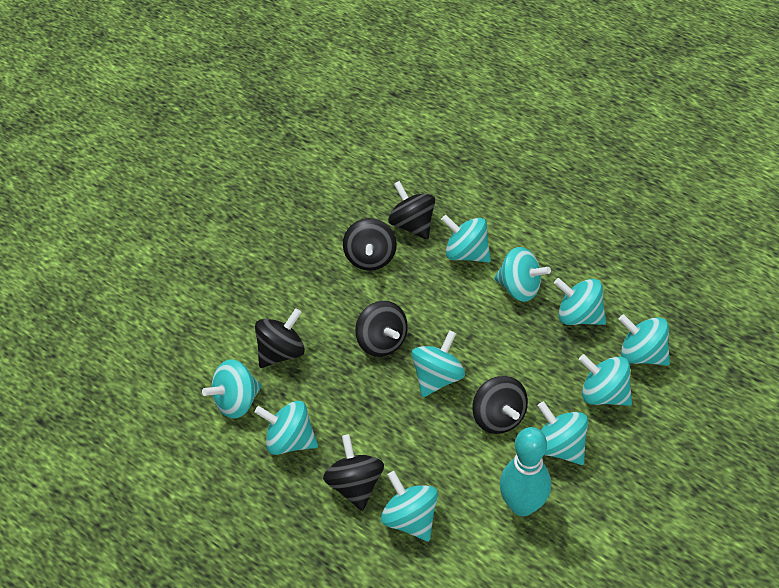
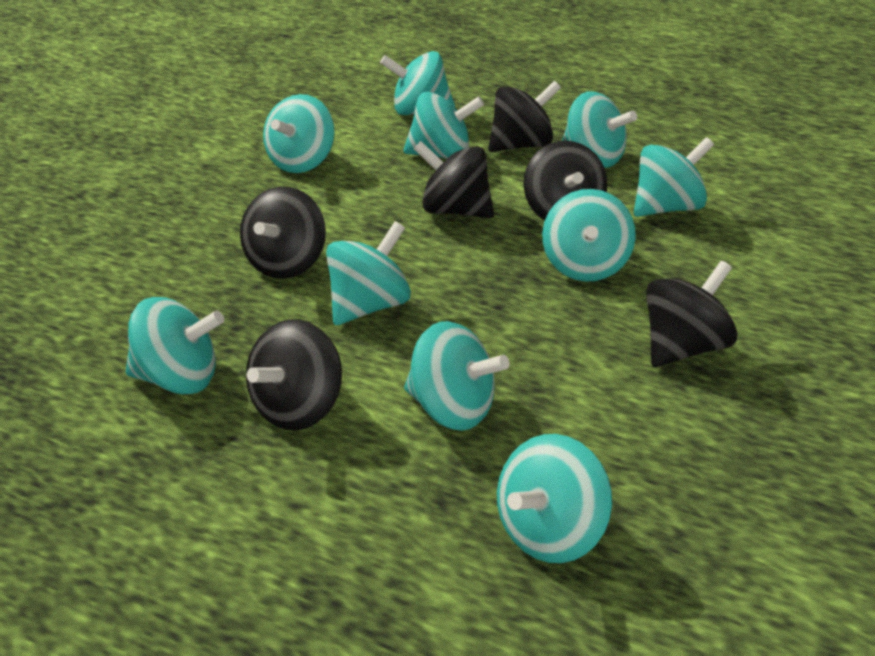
turquoise bowling pin: 1 -> 0

